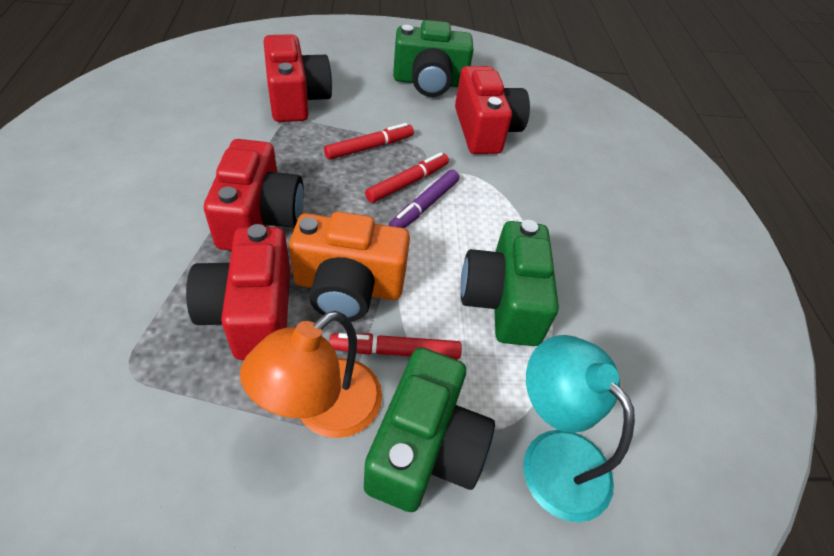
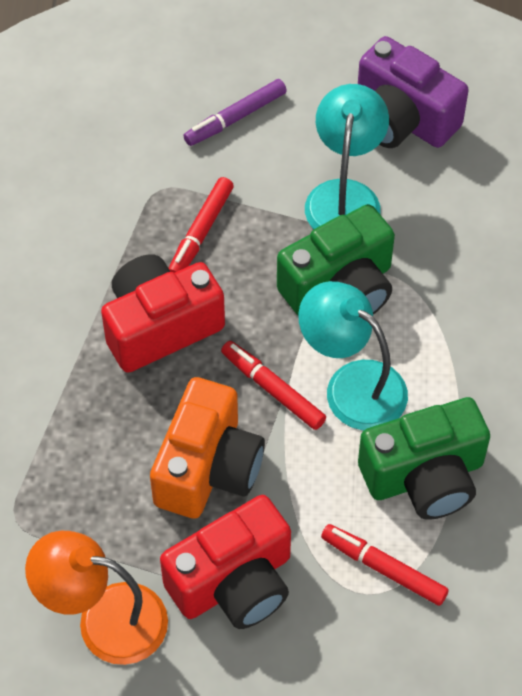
green camera: 3 -> 2
purple camera: 0 -> 1
red camera: 4 -> 2
turquoise lamp: 1 -> 2

